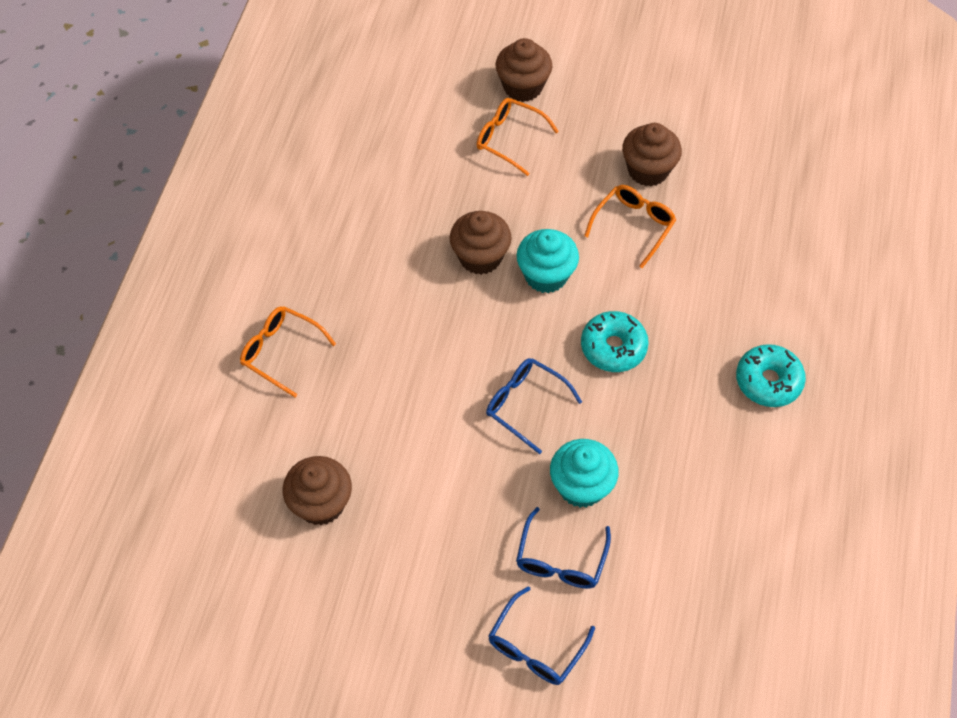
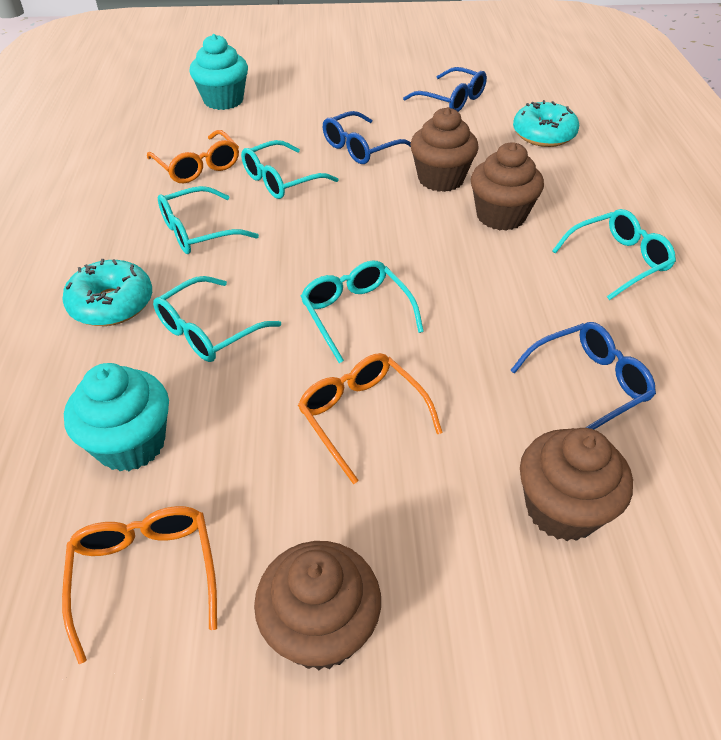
turquoise glasses: 0 -> 5

